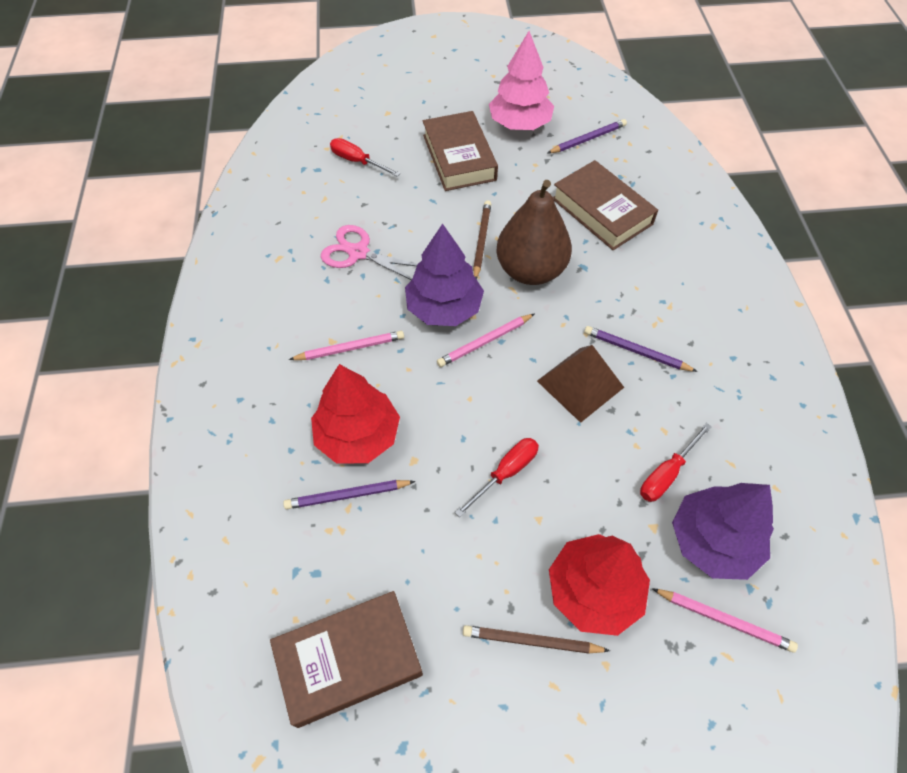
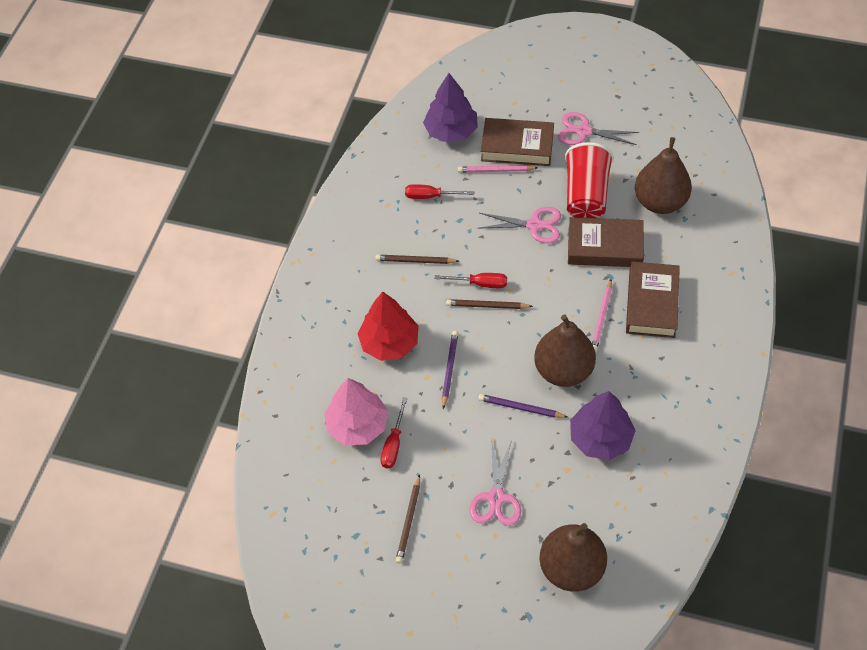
brown pear: 1 -> 3
brown pencil: 2 -> 3
brown pyramid: 1 -> 0
pink pencil: 3 -> 2
pink scissors: 1 -> 3
purple pencil: 3 -> 2
red cup: 0 -> 1
red tree: 2 -> 1

